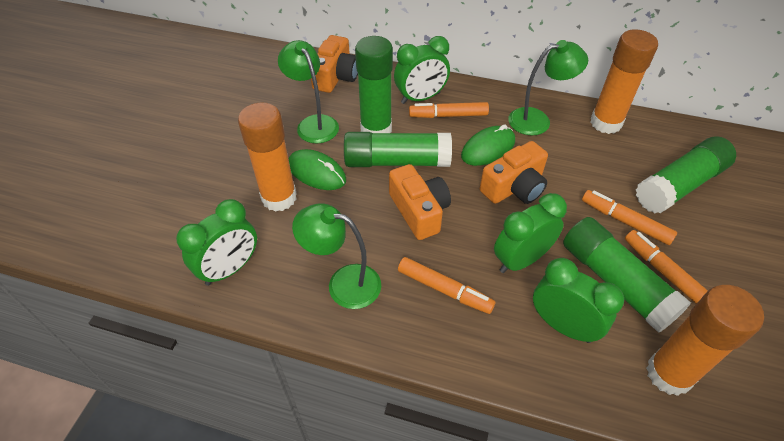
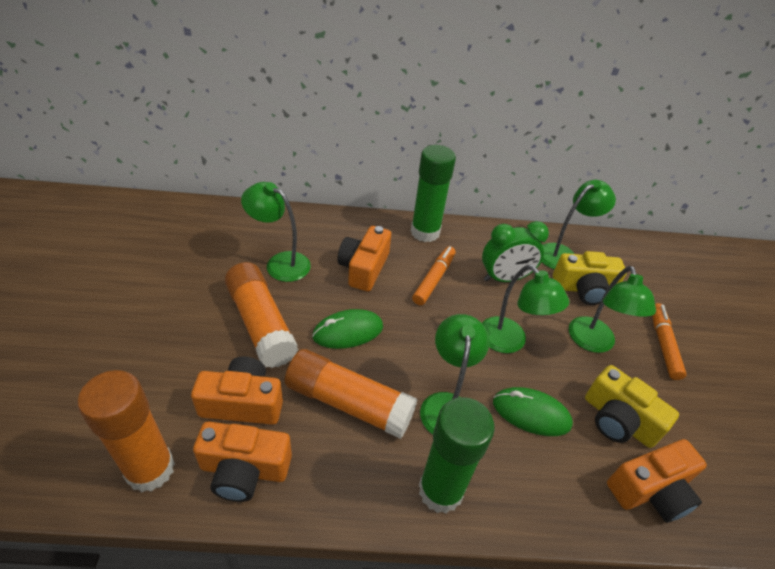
green clock: 4 -> 1
green glue stick: 4 -> 2
green lamp: 3 -> 5
orange camera: 3 -> 4
orange marker: 4 -> 2
yellow camera: 0 -> 2

